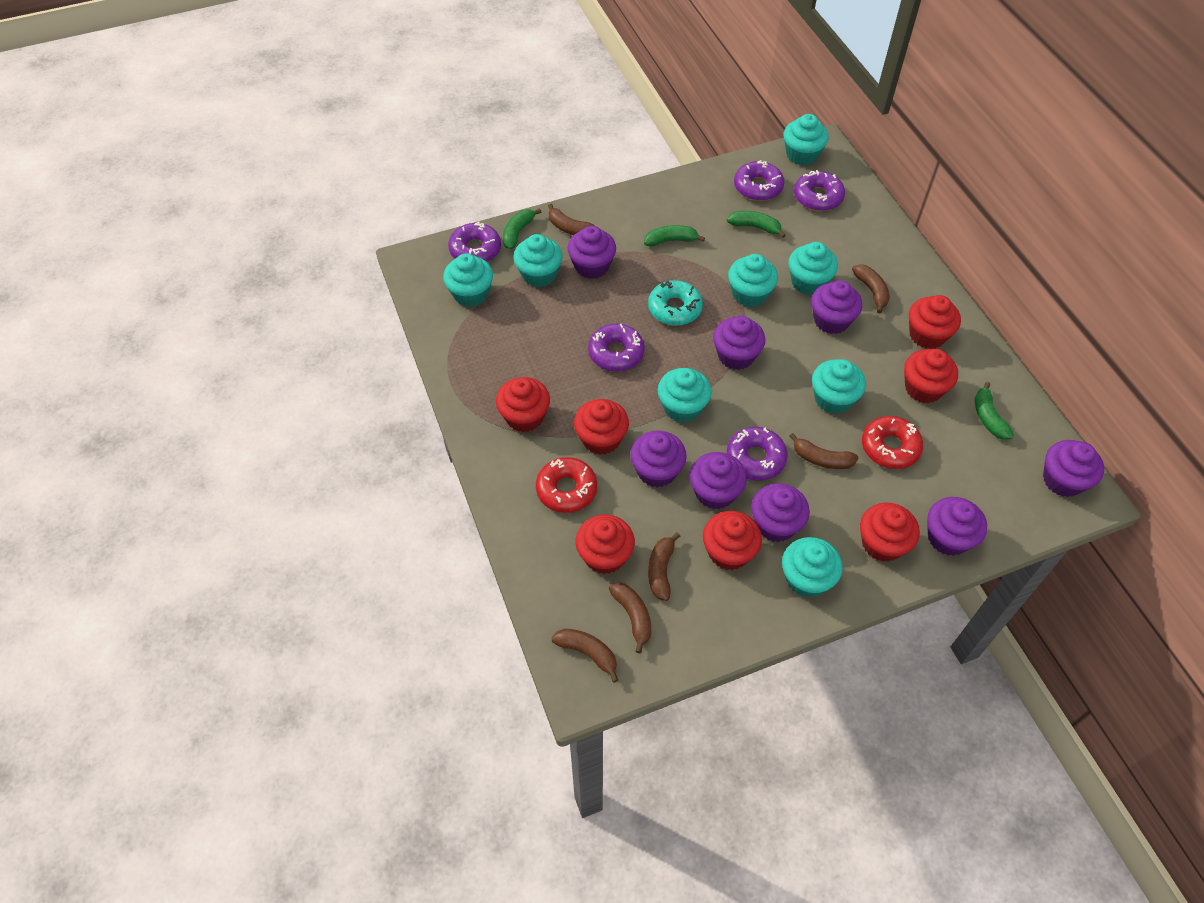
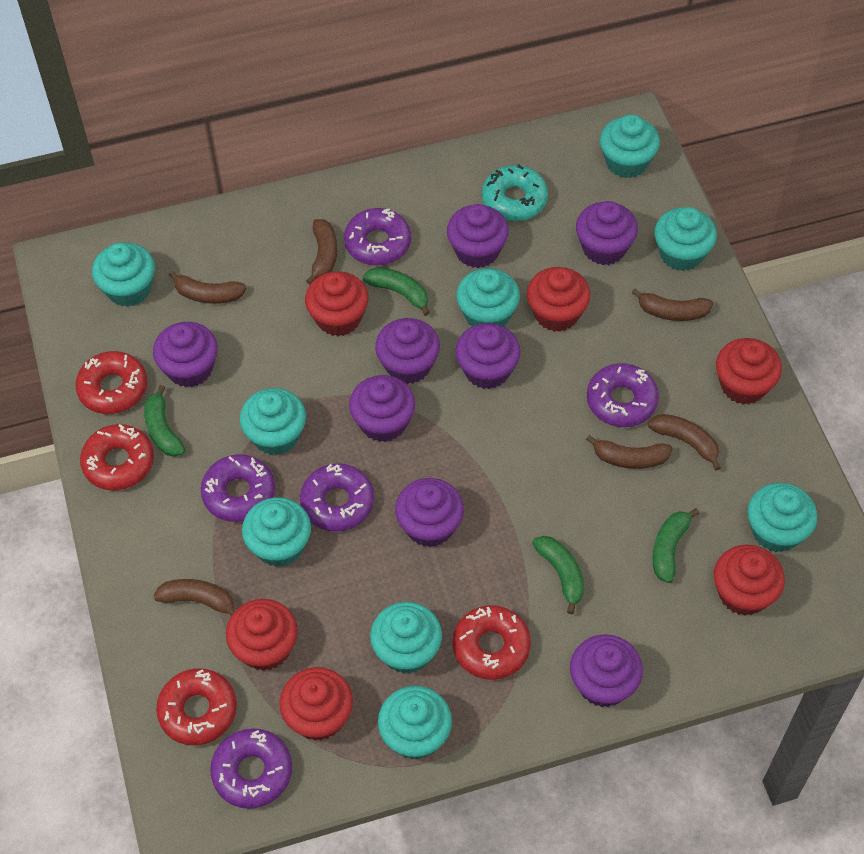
red cupcake: 7 -> 6
red donut: 2 -> 4
turquoise cupcake: 8 -> 9

